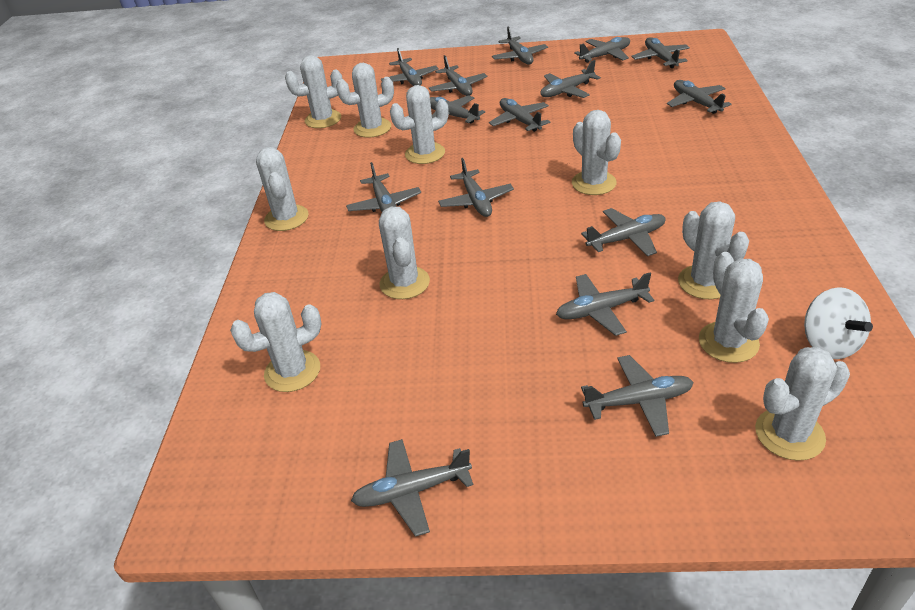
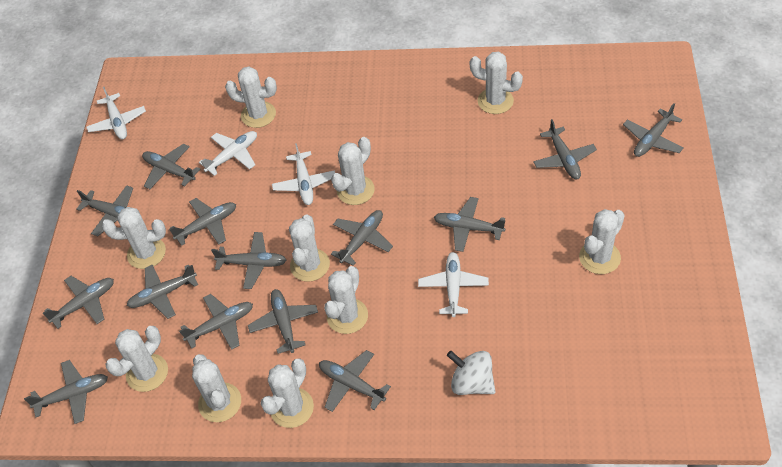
grey plane: 15 -> 14
white plane: 0 -> 4

